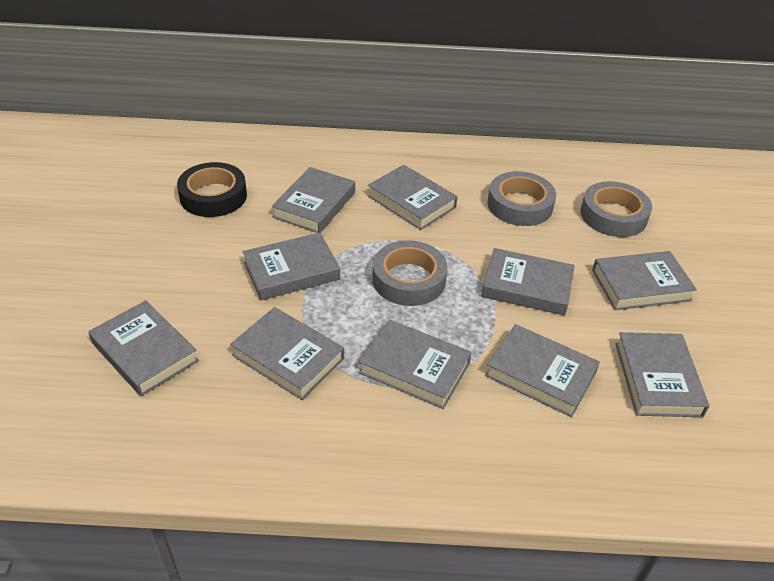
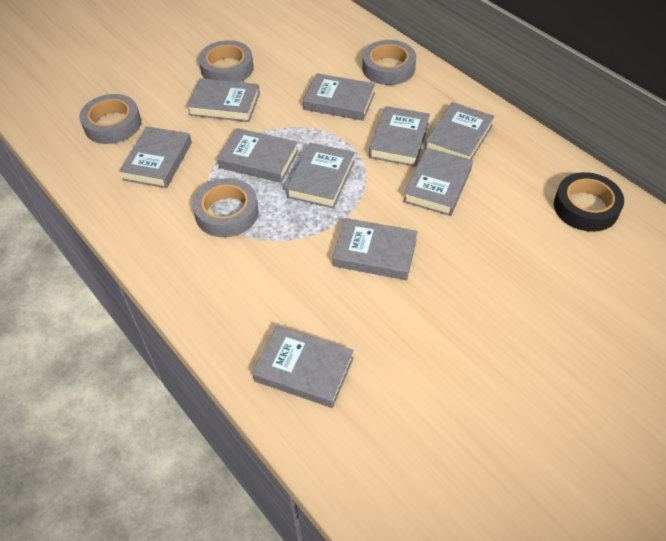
grey tape: 3 -> 4

